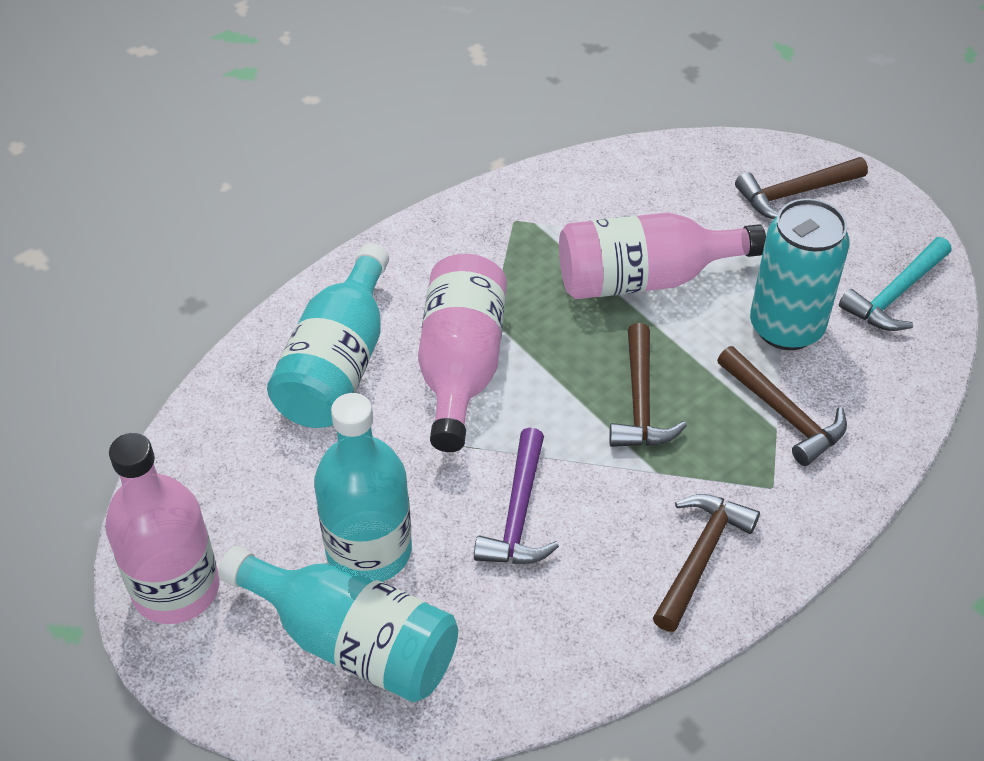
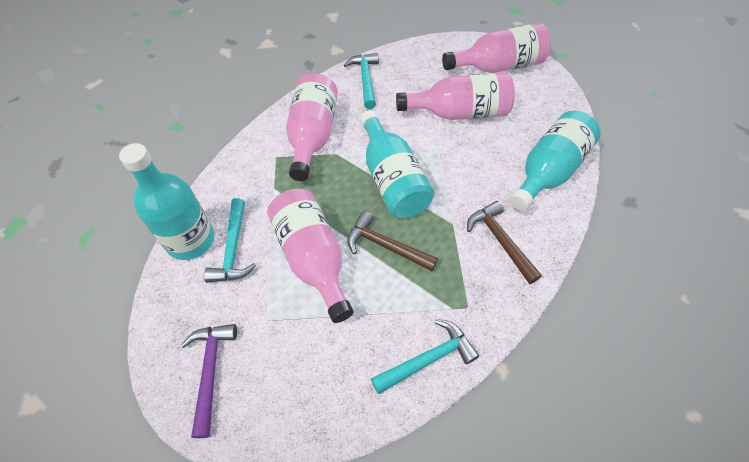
brown hammer: 4 -> 2
pink bottle: 3 -> 4
turquoise can: 1 -> 0
turquoise hammer: 1 -> 3

